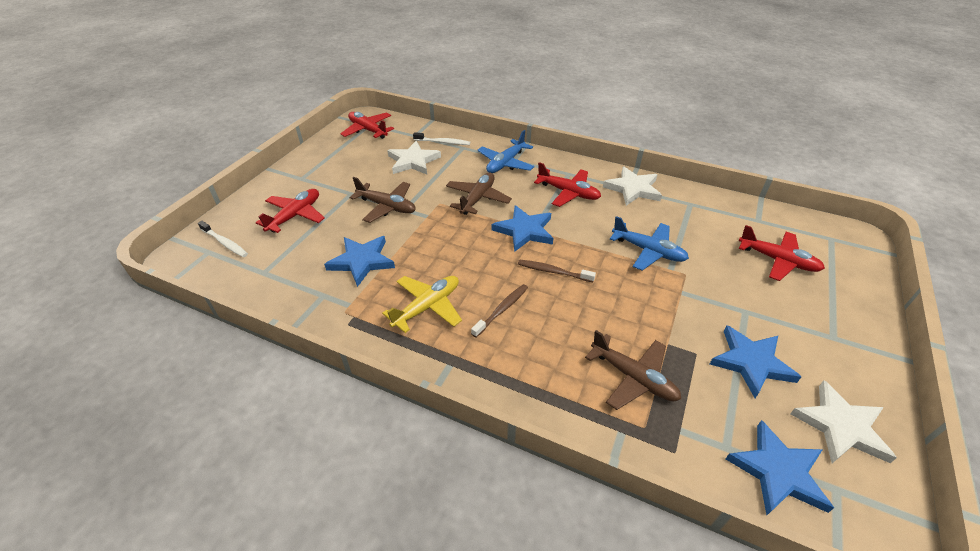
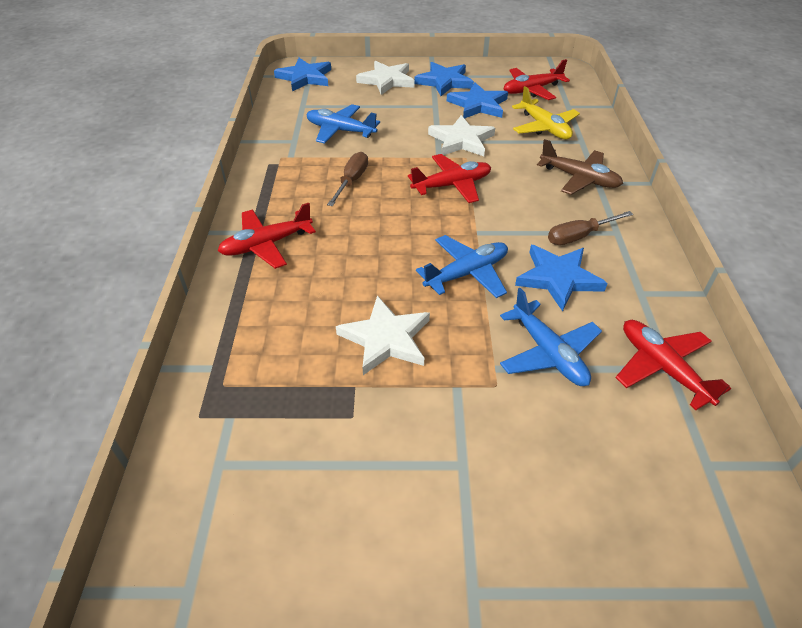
blue plane: 2 -> 3
brown plane: 3 -> 1
brown screwdriver: 0 -> 2
brown toothbrush: 2 -> 0
white toothbrush: 2 -> 0

